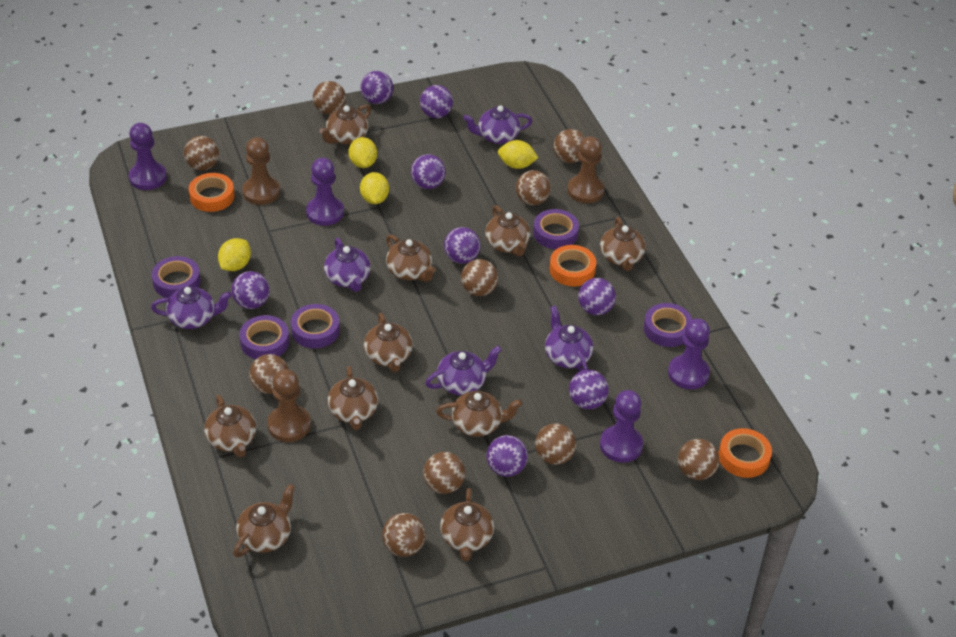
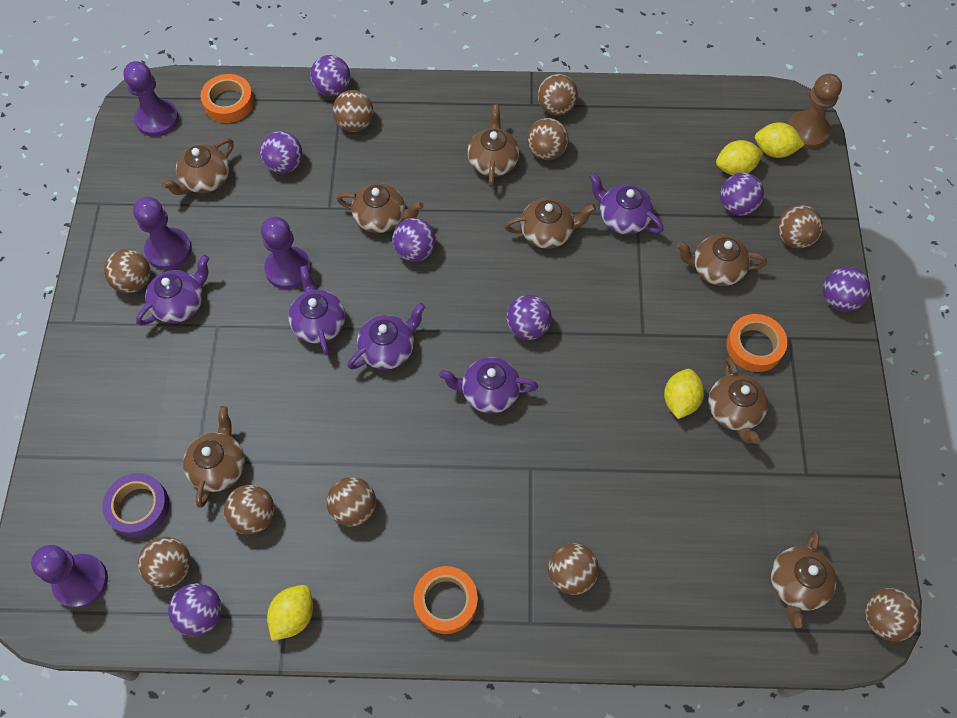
brown pawn: 3 -> 1
brown teapot: 10 -> 8
purple ball: 8 -> 7
purple tape: 5 -> 1

